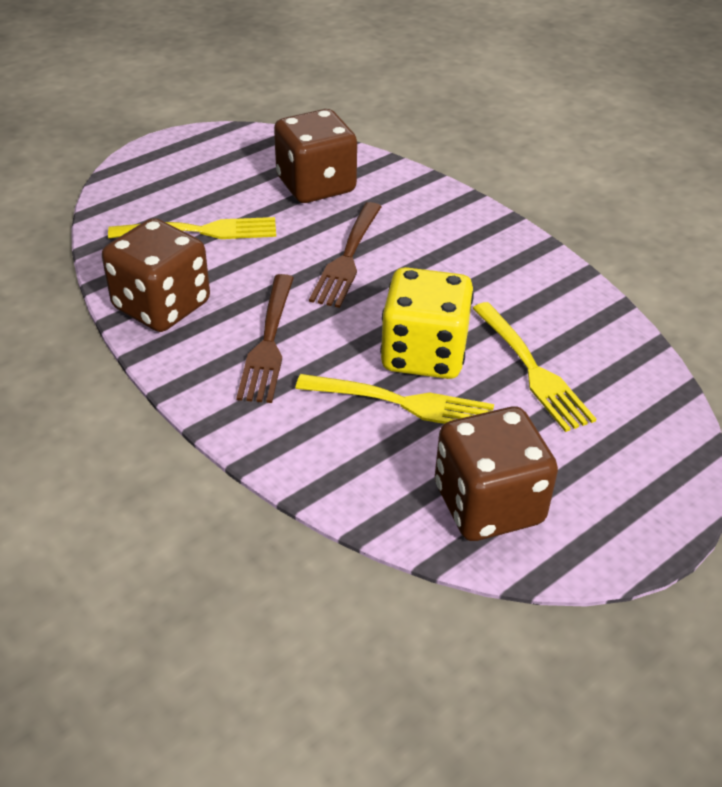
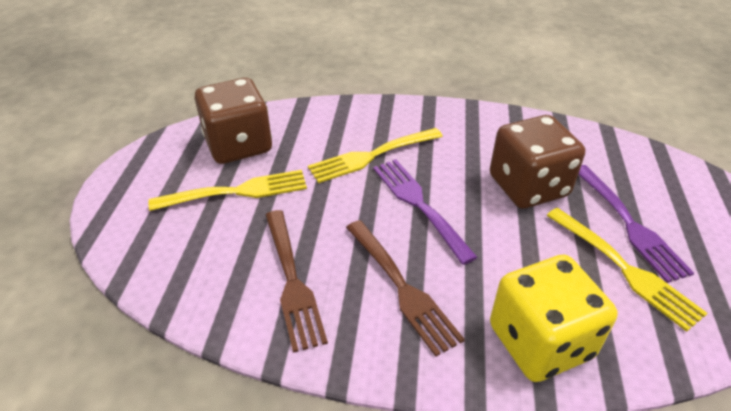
brown dice: 3 -> 2
purple fork: 0 -> 2

